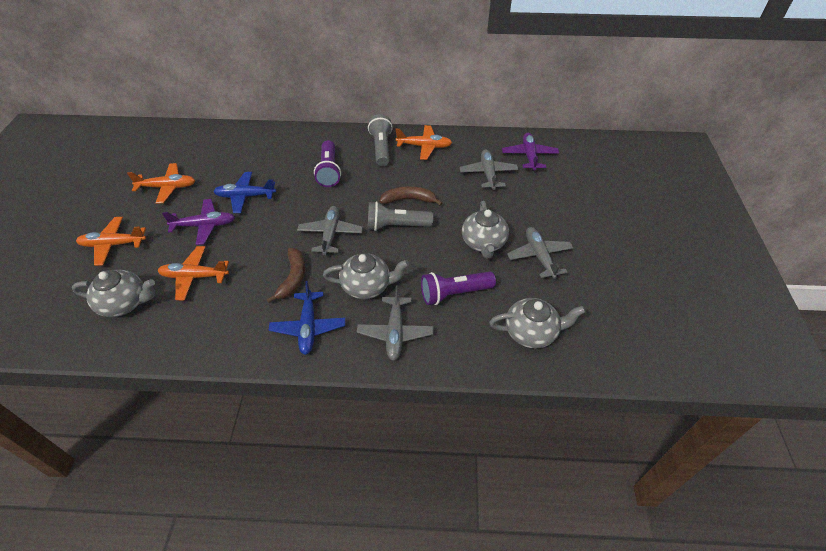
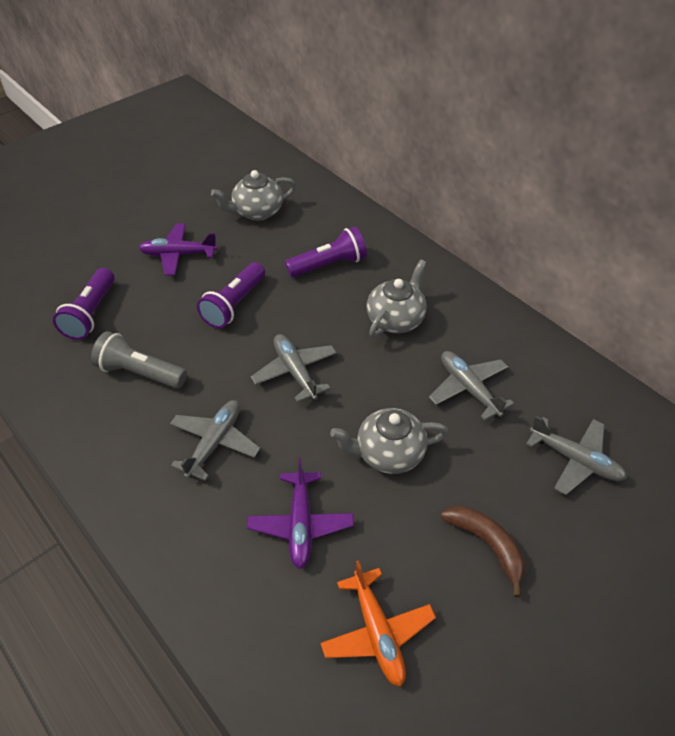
blue plane: 2 -> 0
brown banana: 2 -> 1
grey flashlight: 2 -> 1
grey teapot: 4 -> 3
orange plane: 4 -> 1
purple flashlight: 2 -> 3

